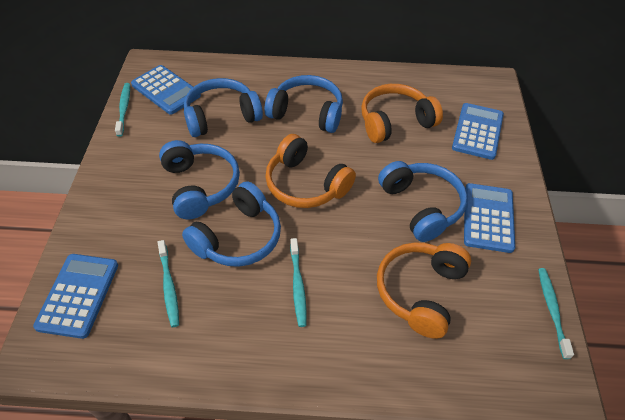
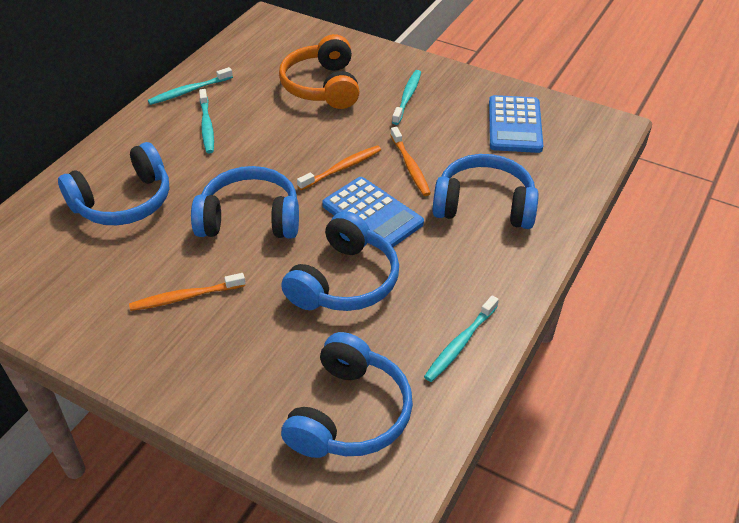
blue calculator: 4 -> 2
orange headphones: 3 -> 1
orange toothbrush: 0 -> 3

